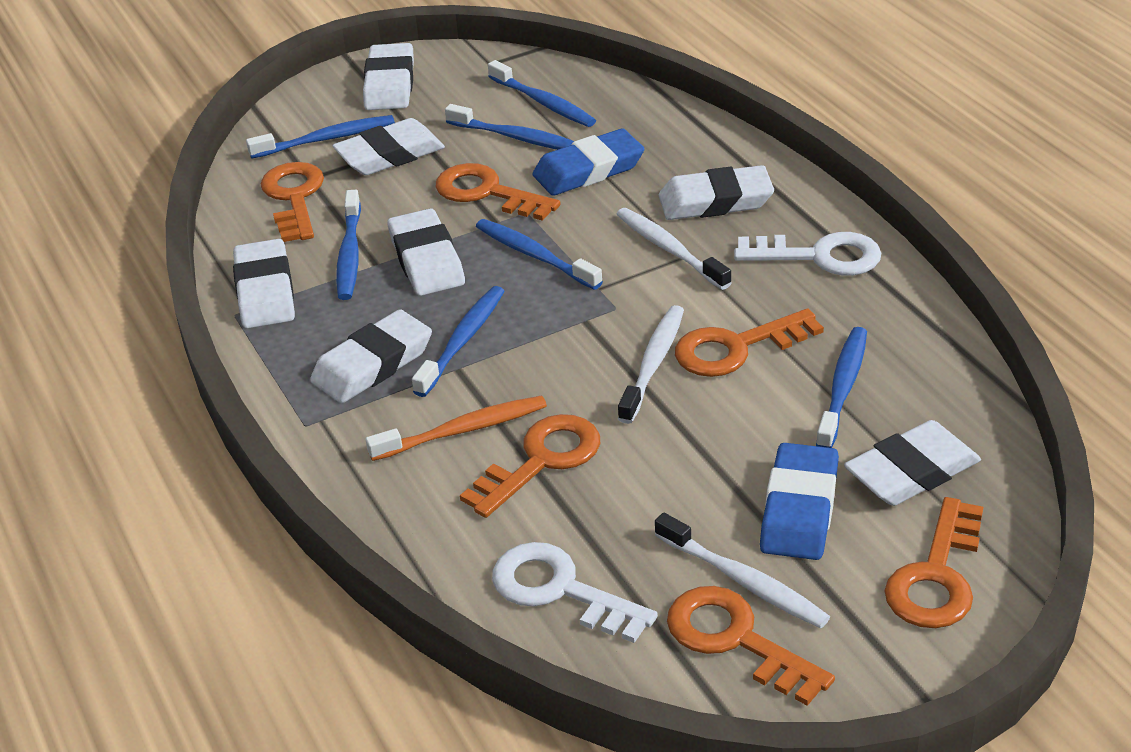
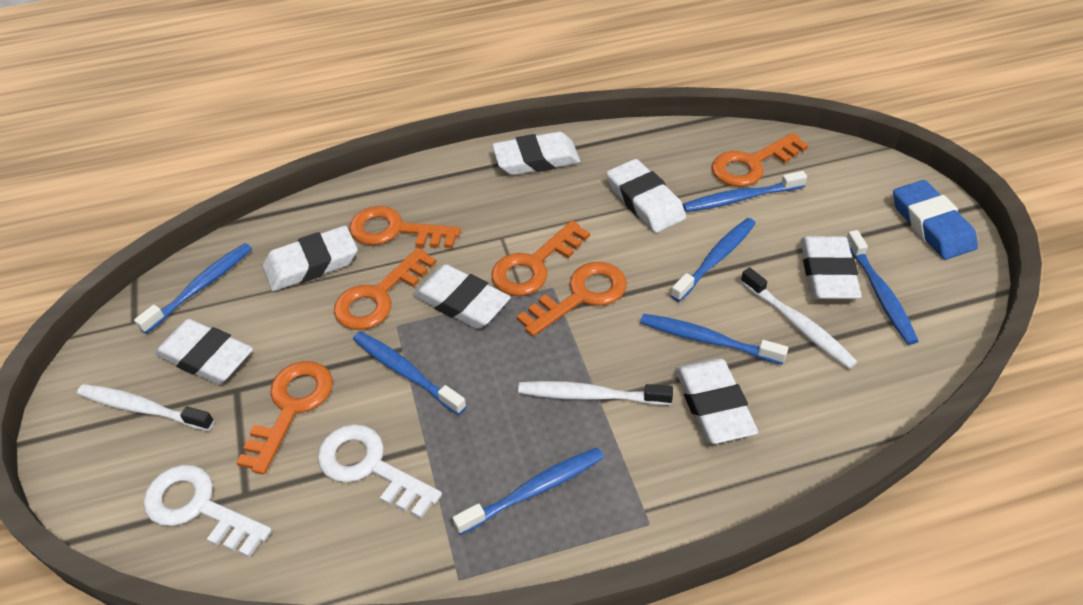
blue eraser: 2 -> 1
orange toothbrush: 1 -> 0

